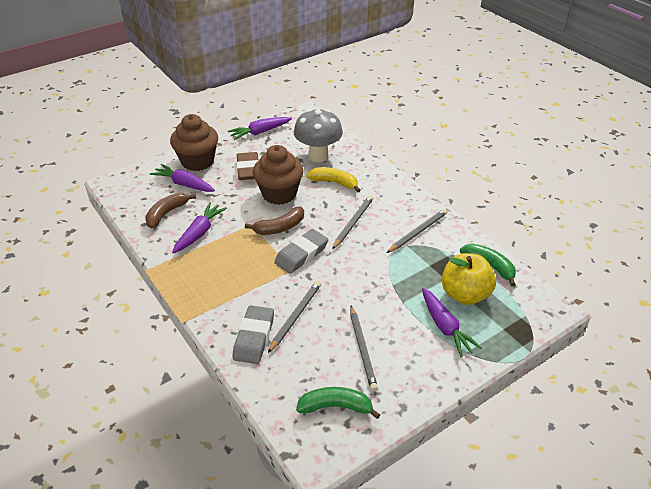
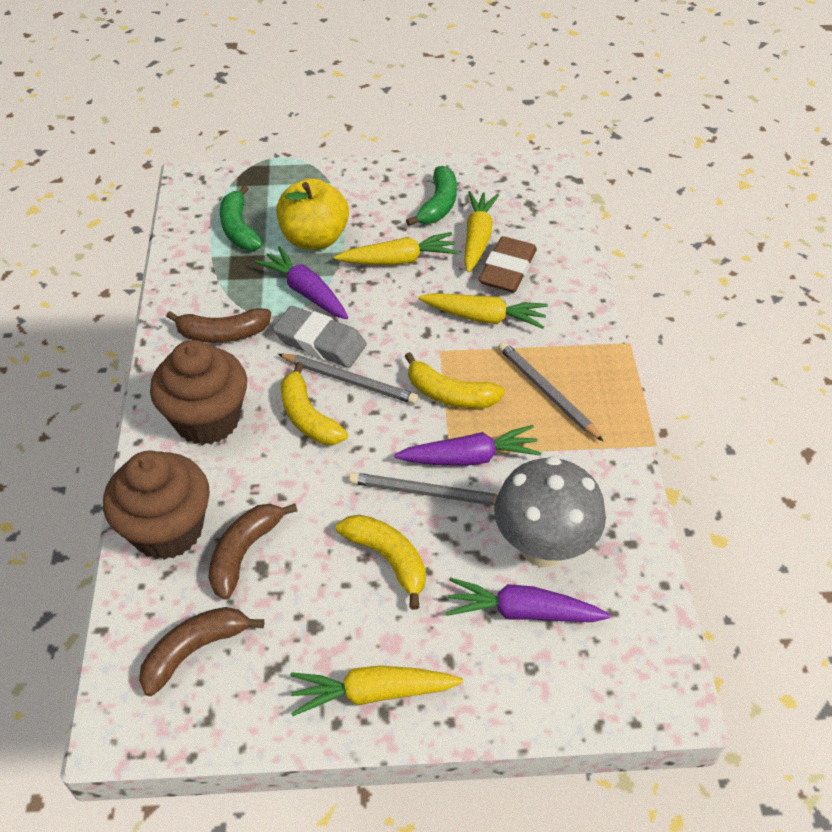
brown banana: 2 -> 3
grey eraser: 2 -> 1
grey pencil: 4 -> 3
purple carrot: 4 -> 3
yellow banana: 1 -> 3
yellow carrot: 0 -> 4

